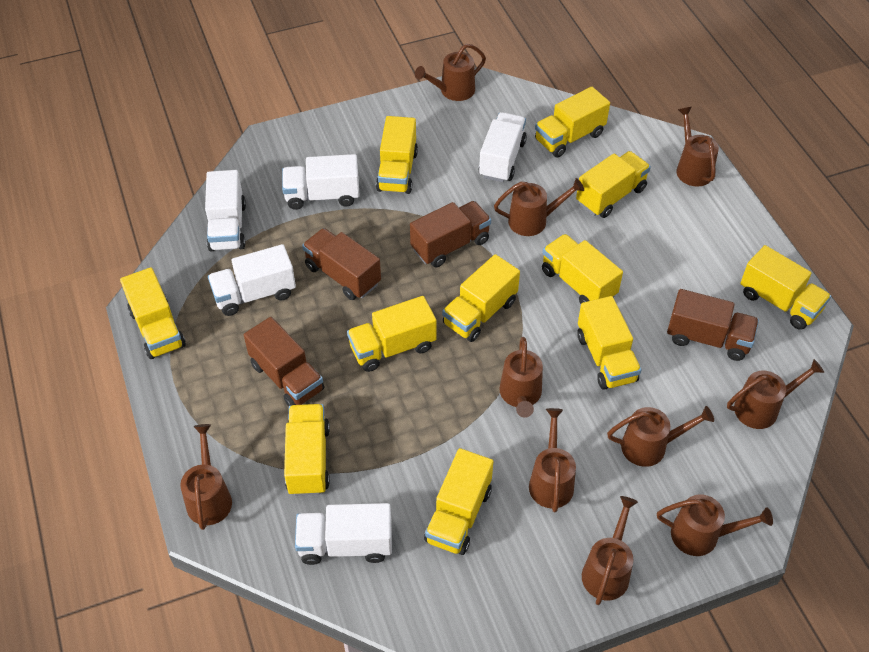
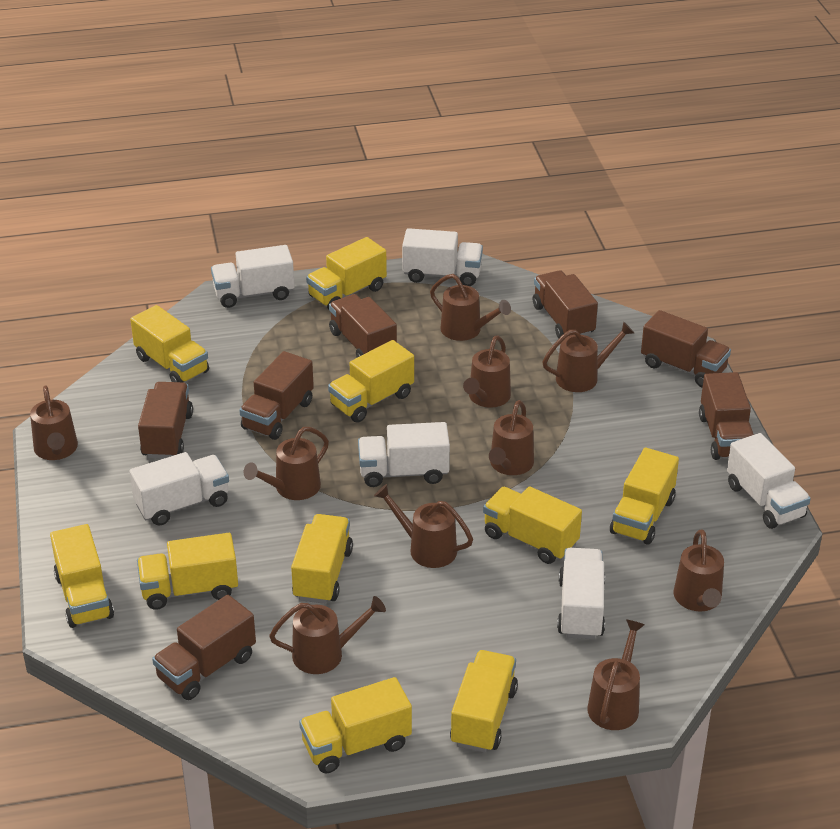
brown truck: 4 -> 7
white truck: 5 -> 6
yellow truck: 11 -> 10

